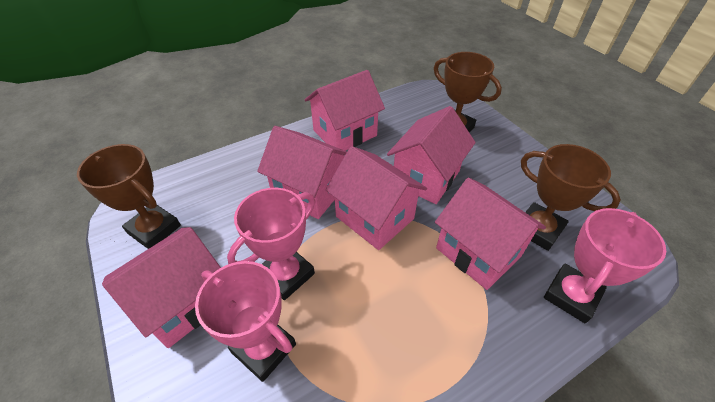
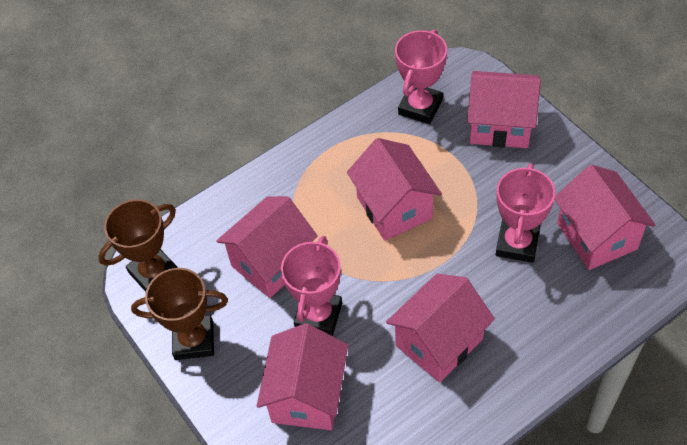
brown trophy: 3 -> 2

